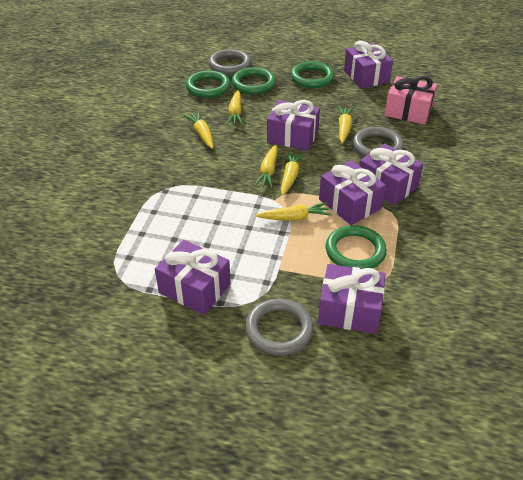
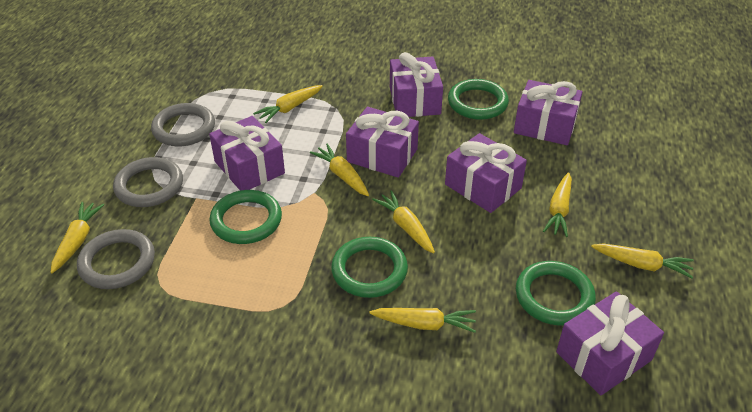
pink gift: 1 -> 0
yellow carrot: 6 -> 7

